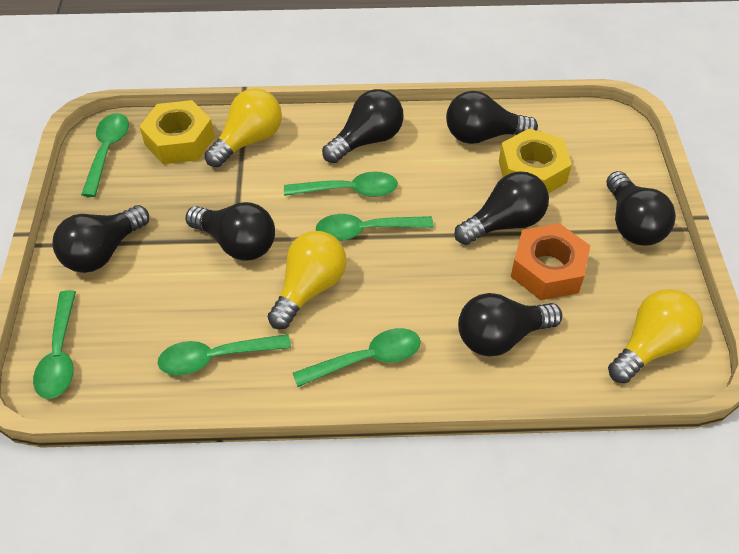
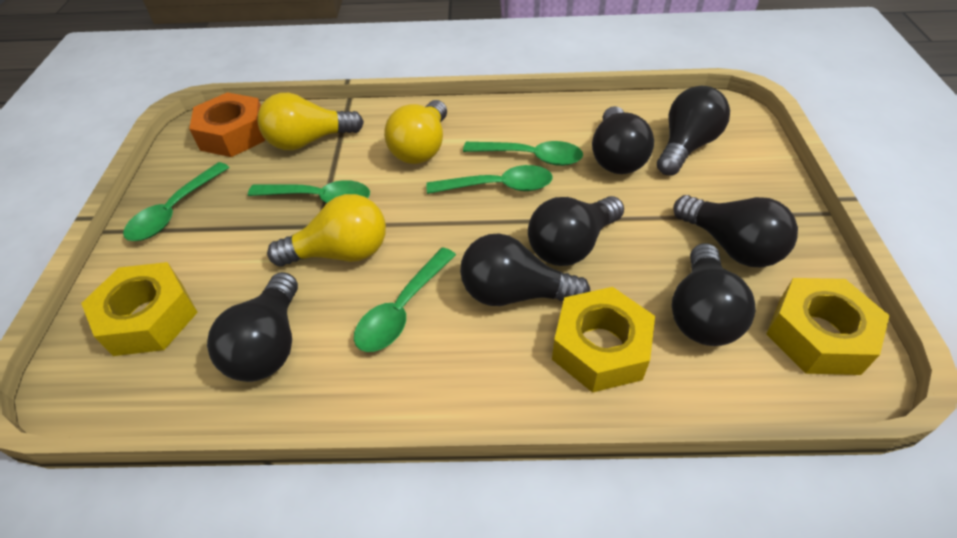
green spoon: 6 -> 5
yellow nut: 2 -> 3

